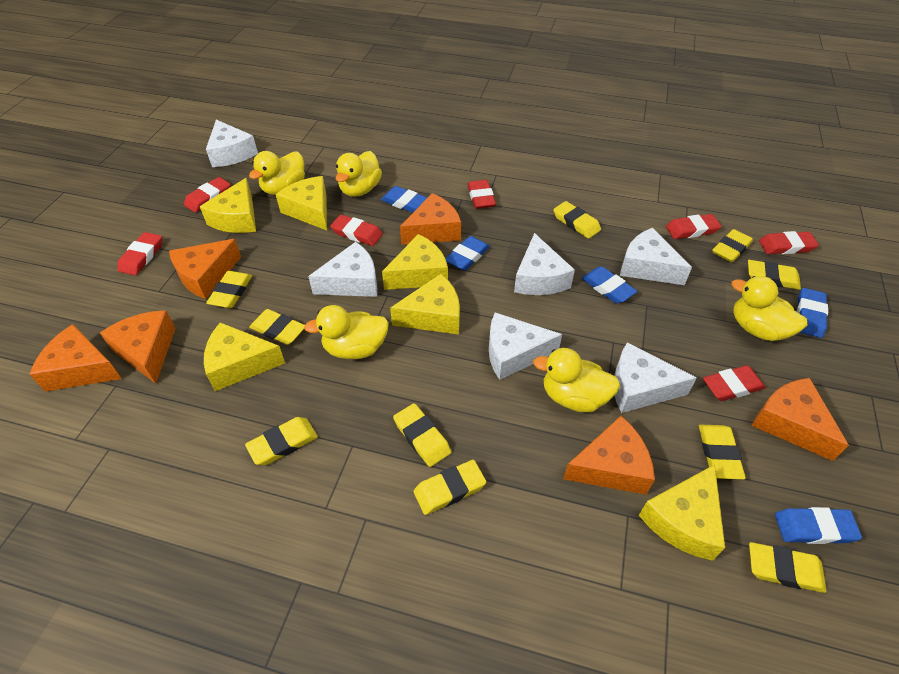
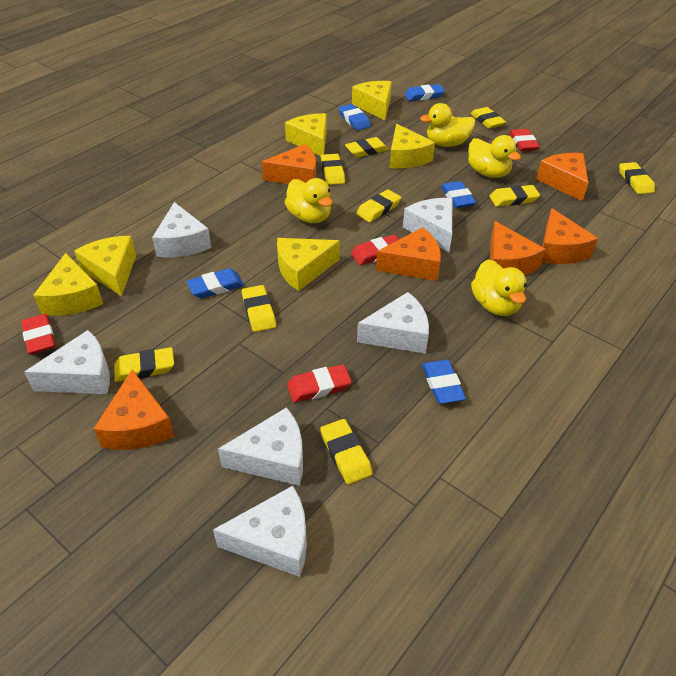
red eraser: 7 -> 4
yellow duck: 5 -> 4
yellow eraser: 10 -> 9

